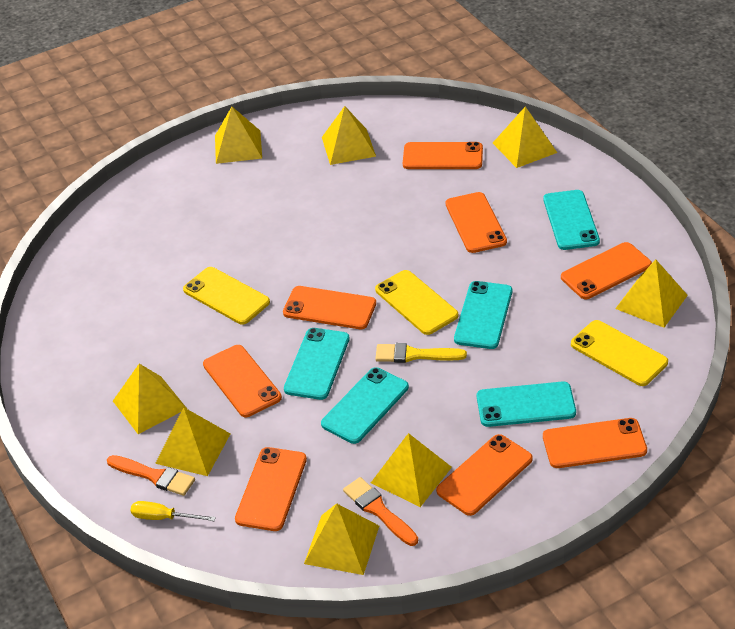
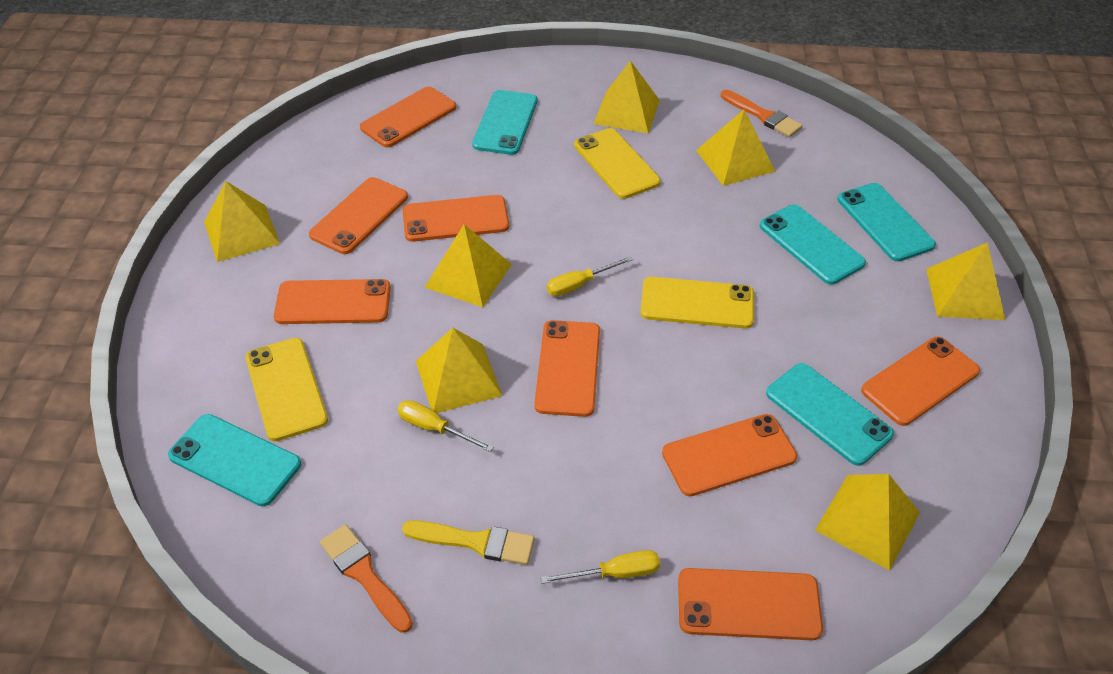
yellow pyramid: 8 -> 7
yellow screwdriver: 1 -> 3

